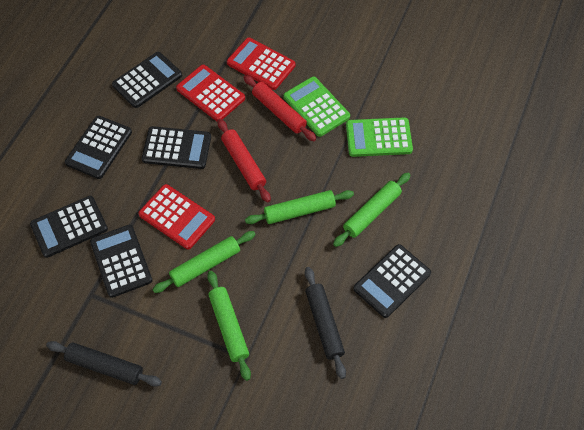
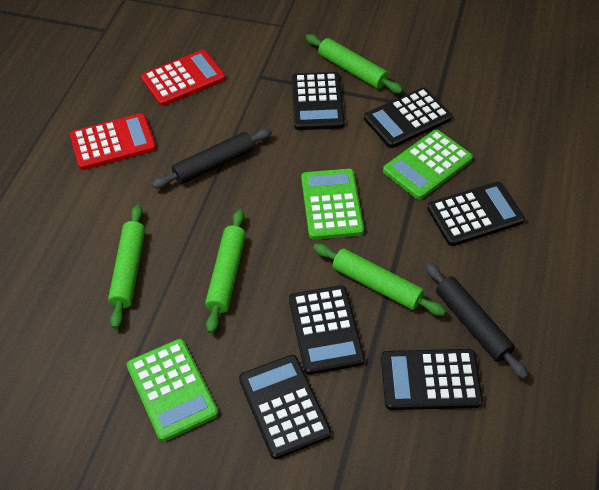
green calculator: 2 -> 3
red calculator: 3 -> 2
red rolling pin: 2 -> 0

